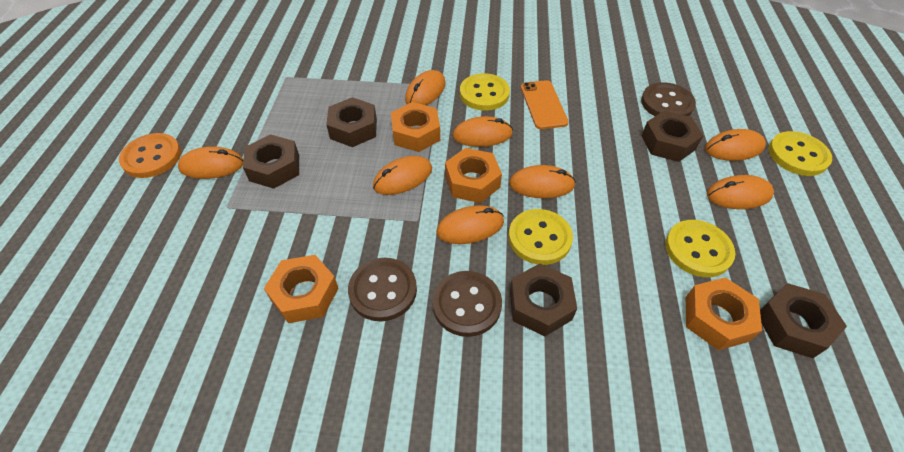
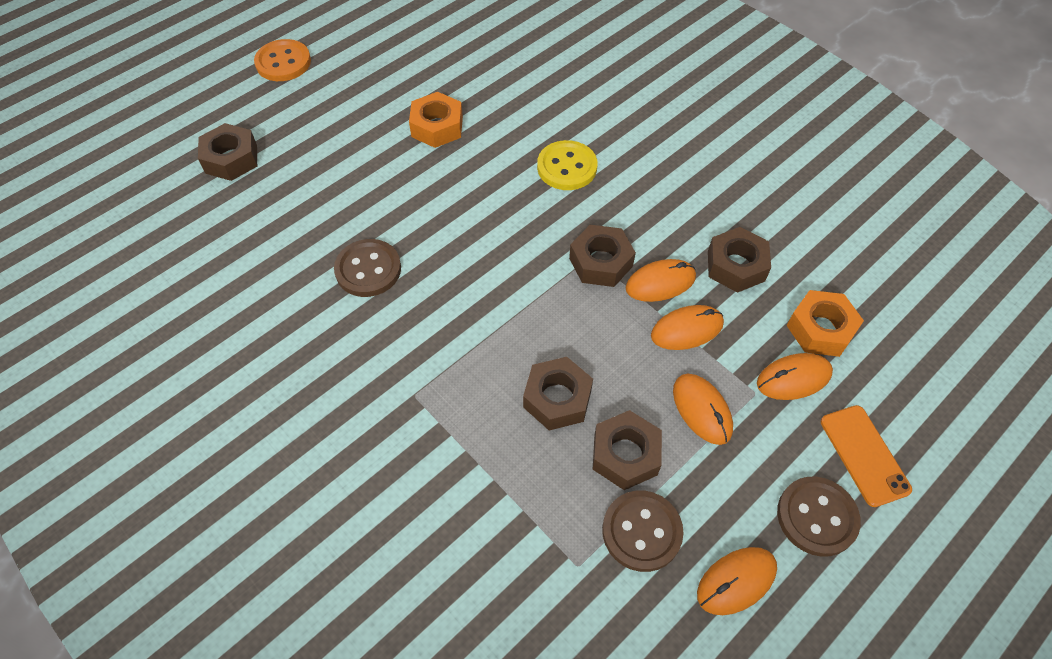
orange mouse: 8 -> 5
orange nut: 4 -> 2
yellow button: 4 -> 1

